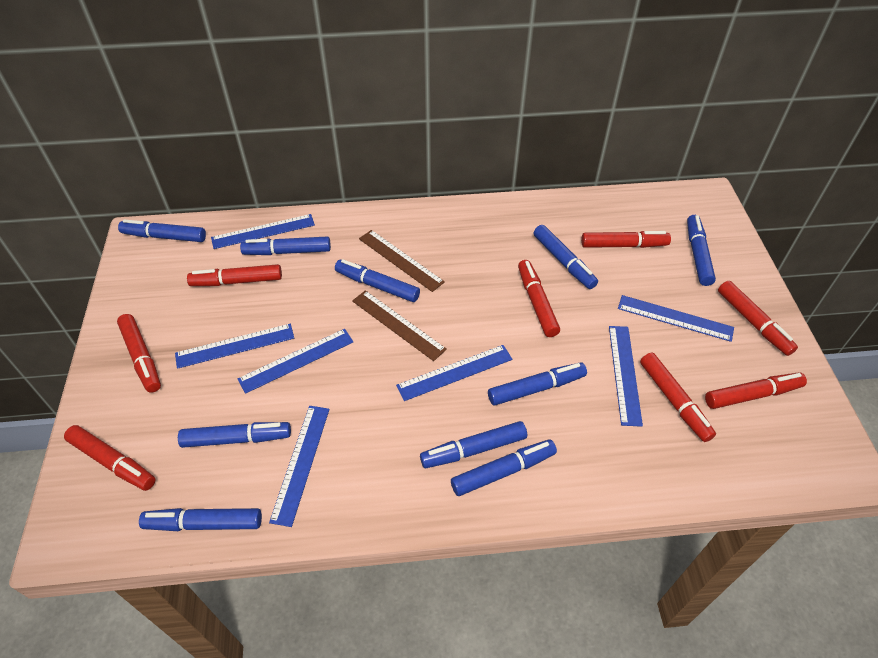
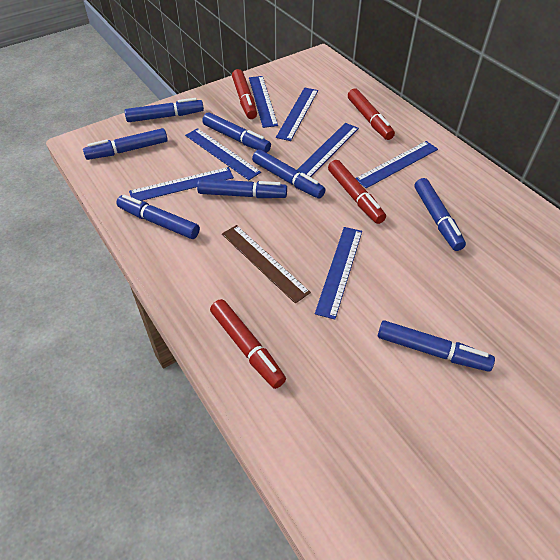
blue marker: 10 -> 8
brown ruler: 2 -> 1
red marker: 8 -> 4

